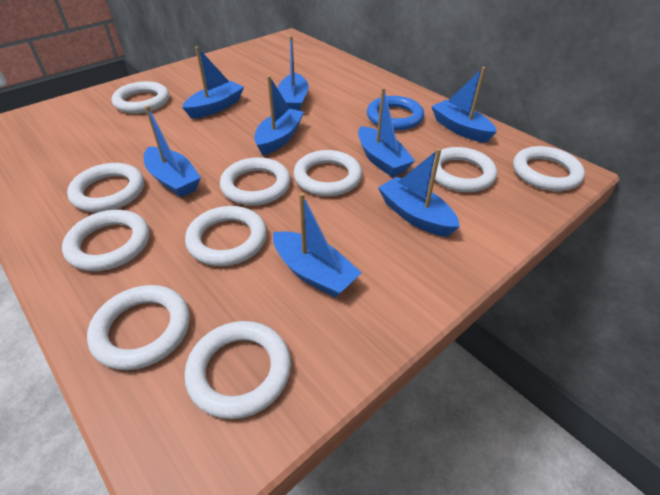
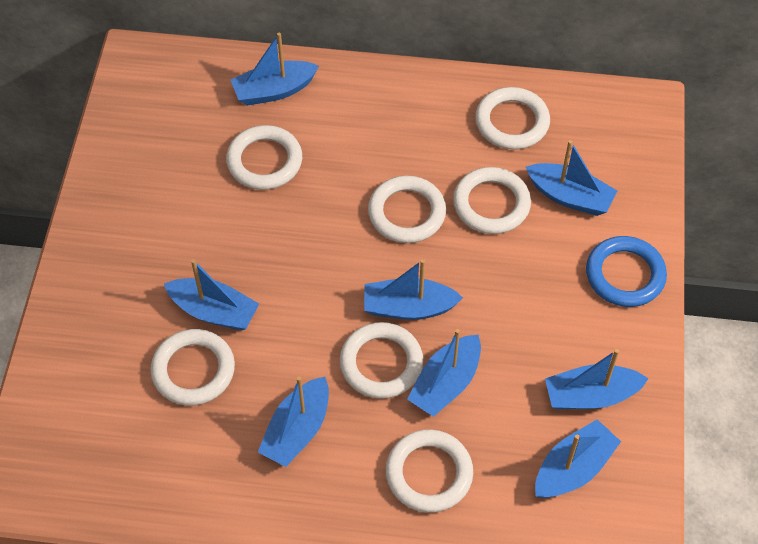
white ring: 10 -> 7

